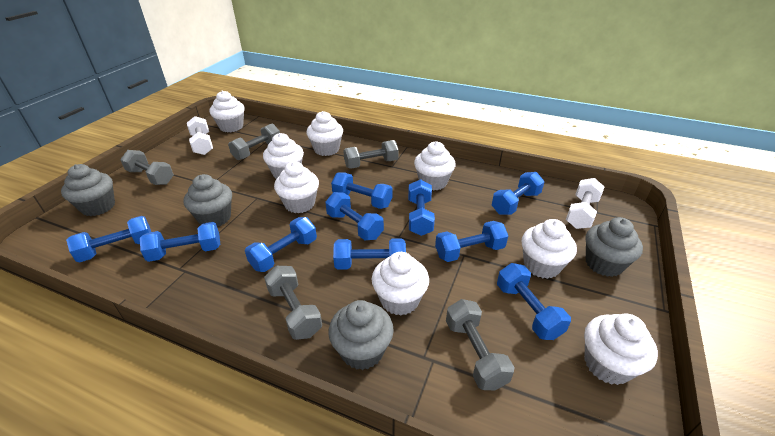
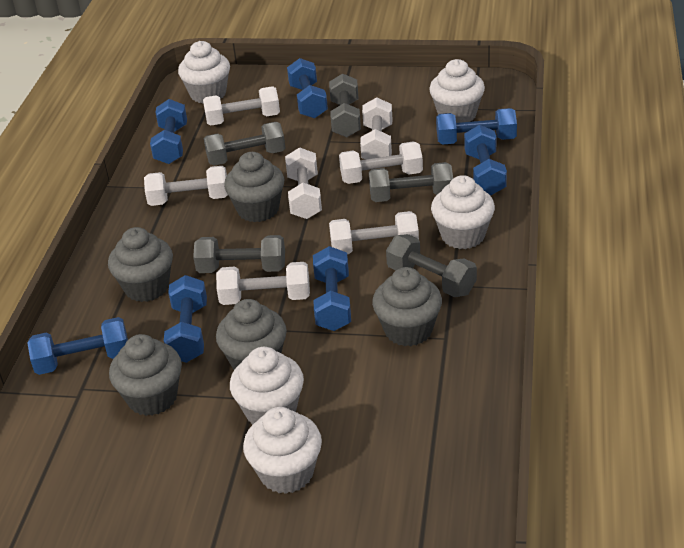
blue dumbbell: 10 -> 7
grey cupcake: 4 -> 5
white cupcake: 8 -> 5
white dumbbell: 2 -> 7

